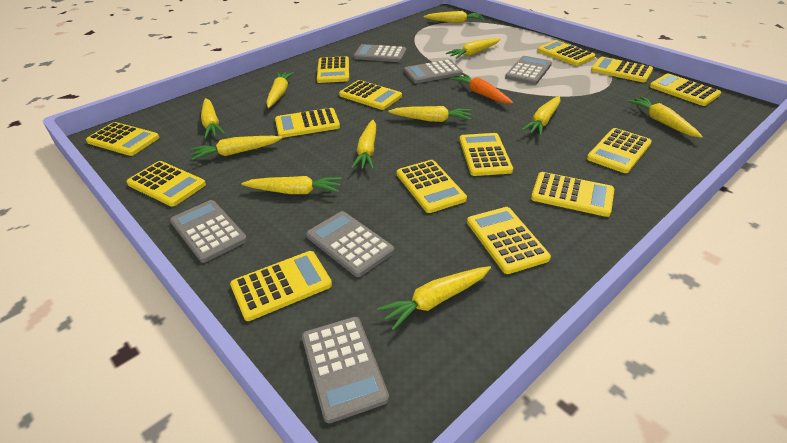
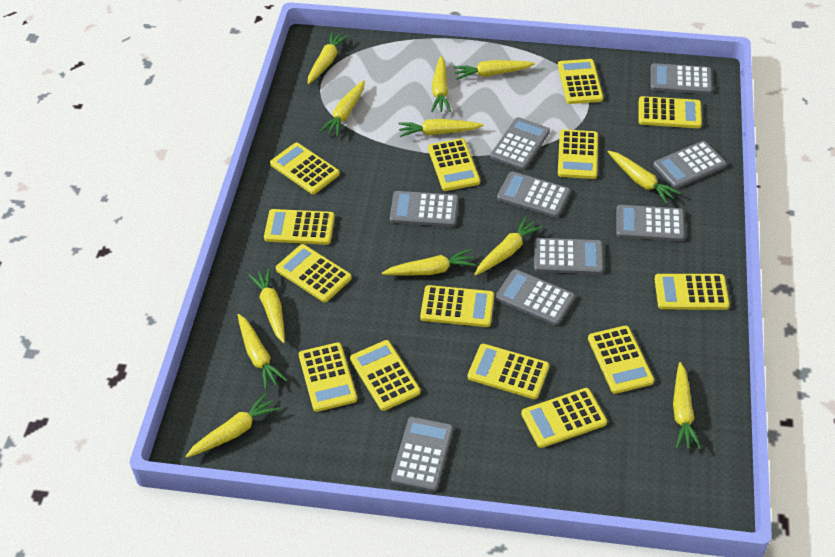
grey calculator: 6 -> 9
orange carrot: 1 -> 0
yellow carrot: 11 -> 12

